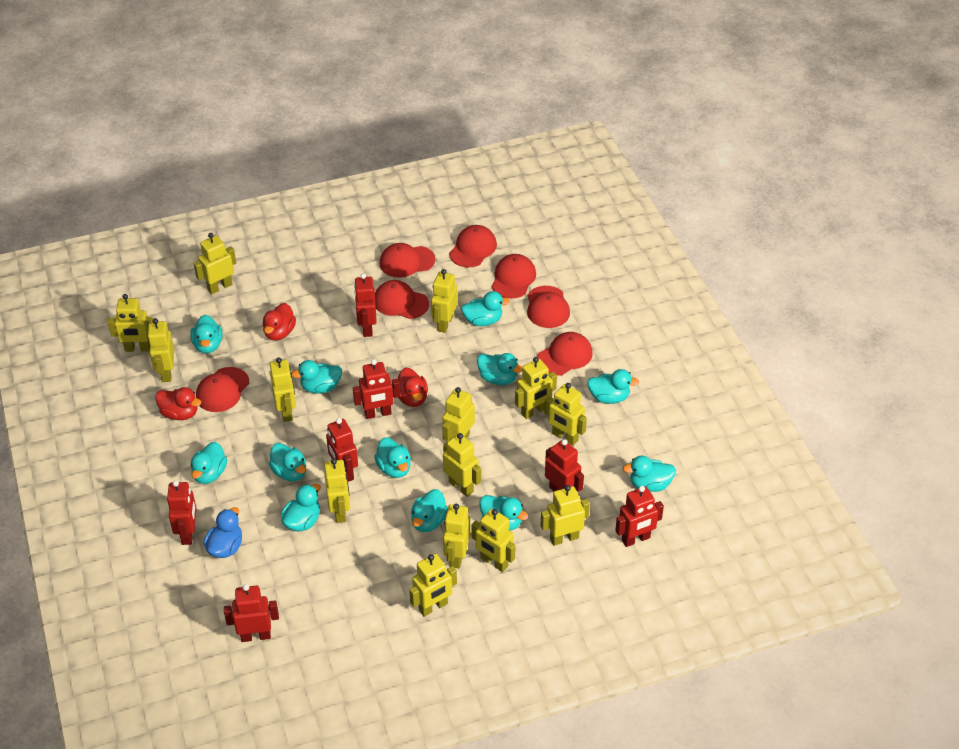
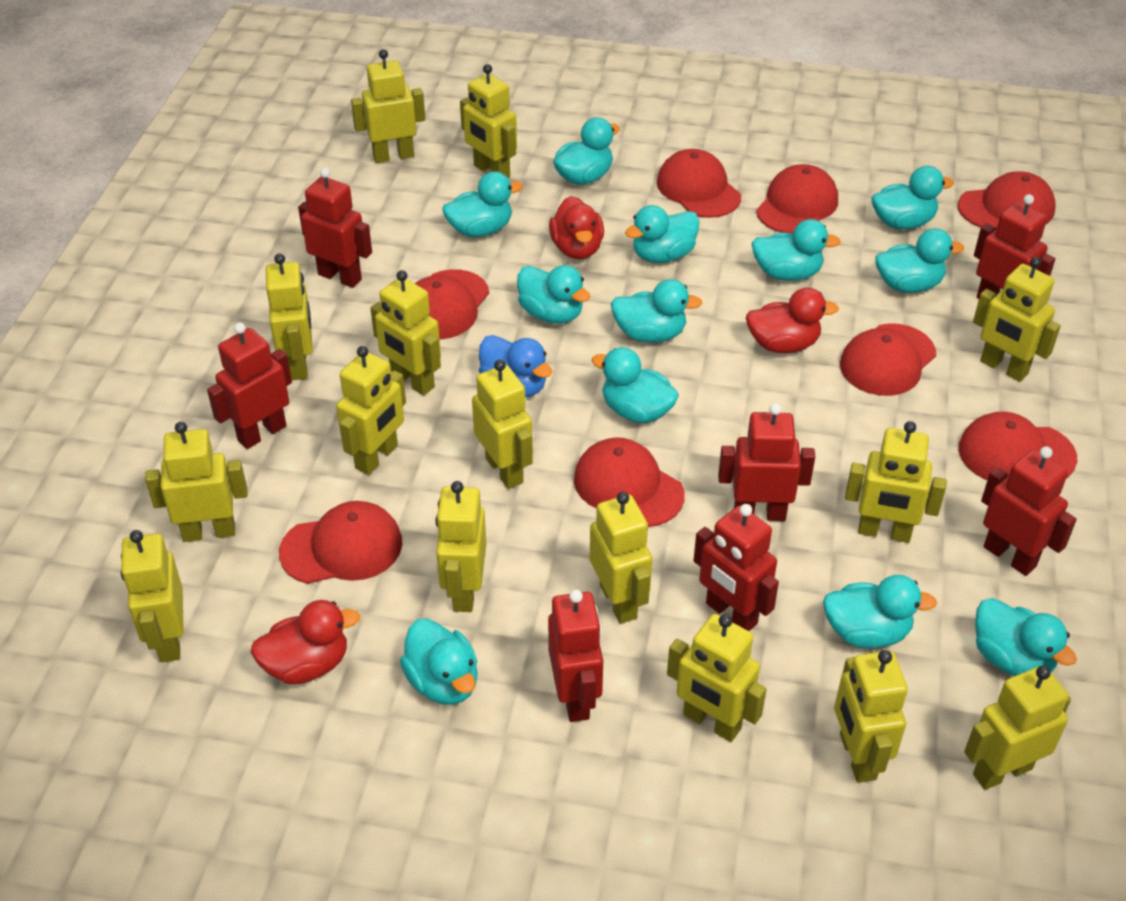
red cap: 7 -> 8
yellow robot: 14 -> 15

